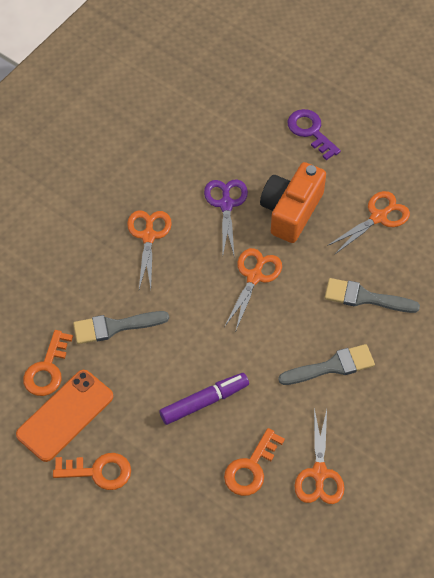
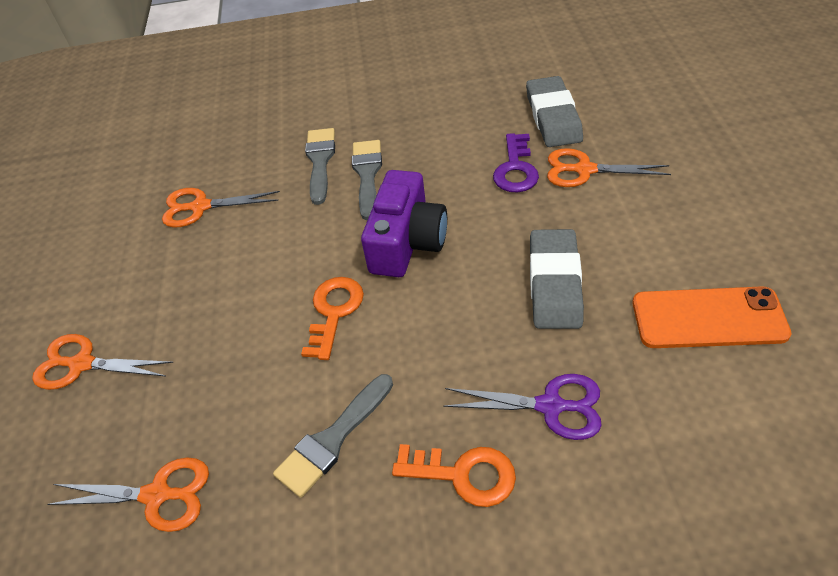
grey eraser: 0 -> 2
orange camera: 1 -> 0
orange key: 3 -> 2
purple camera: 0 -> 1
purple marker: 1 -> 0

